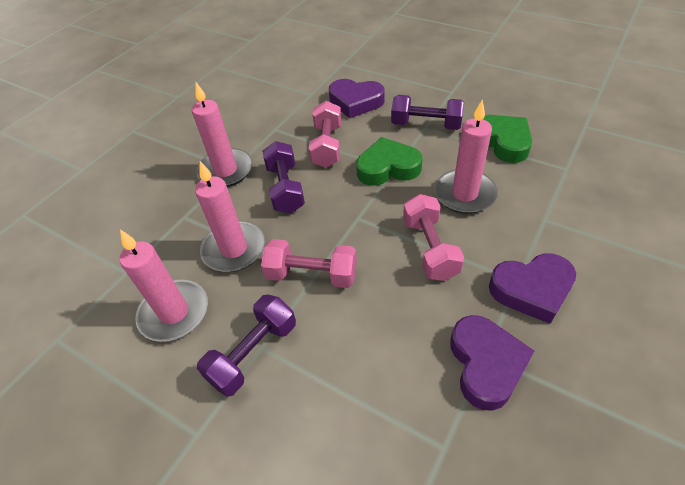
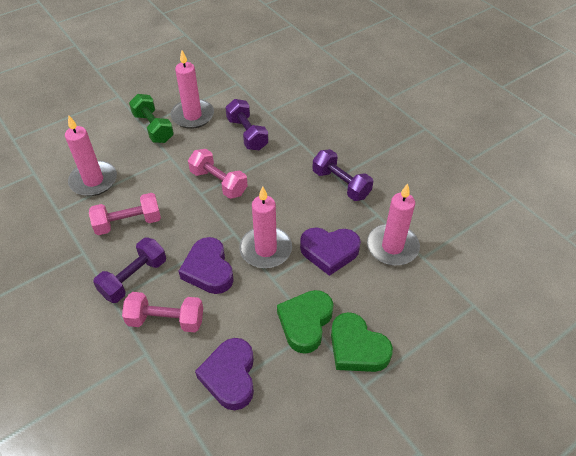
green dumbbell: 0 -> 1

